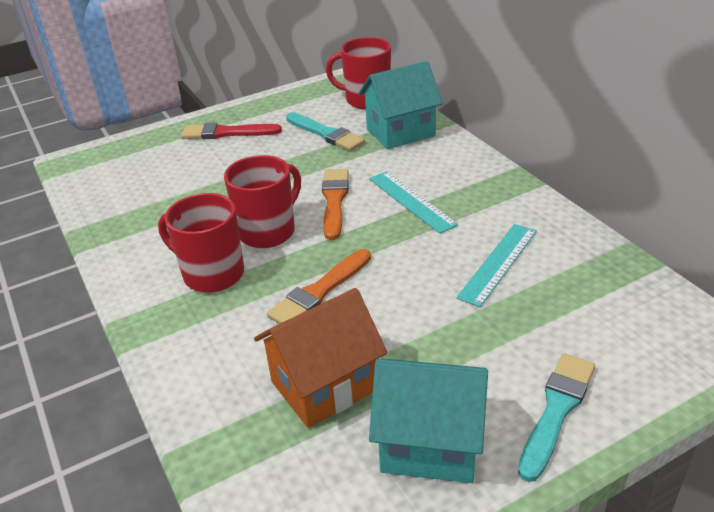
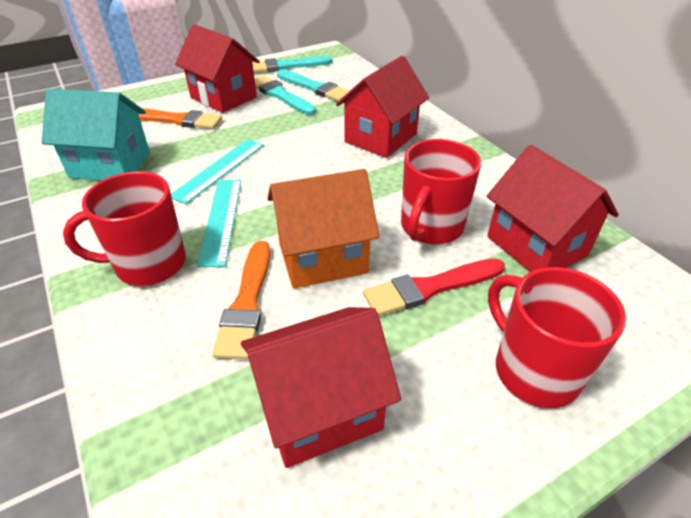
red house: 0 -> 4
turquoise brush: 2 -> 3
turquoise house: 2 -> 1

